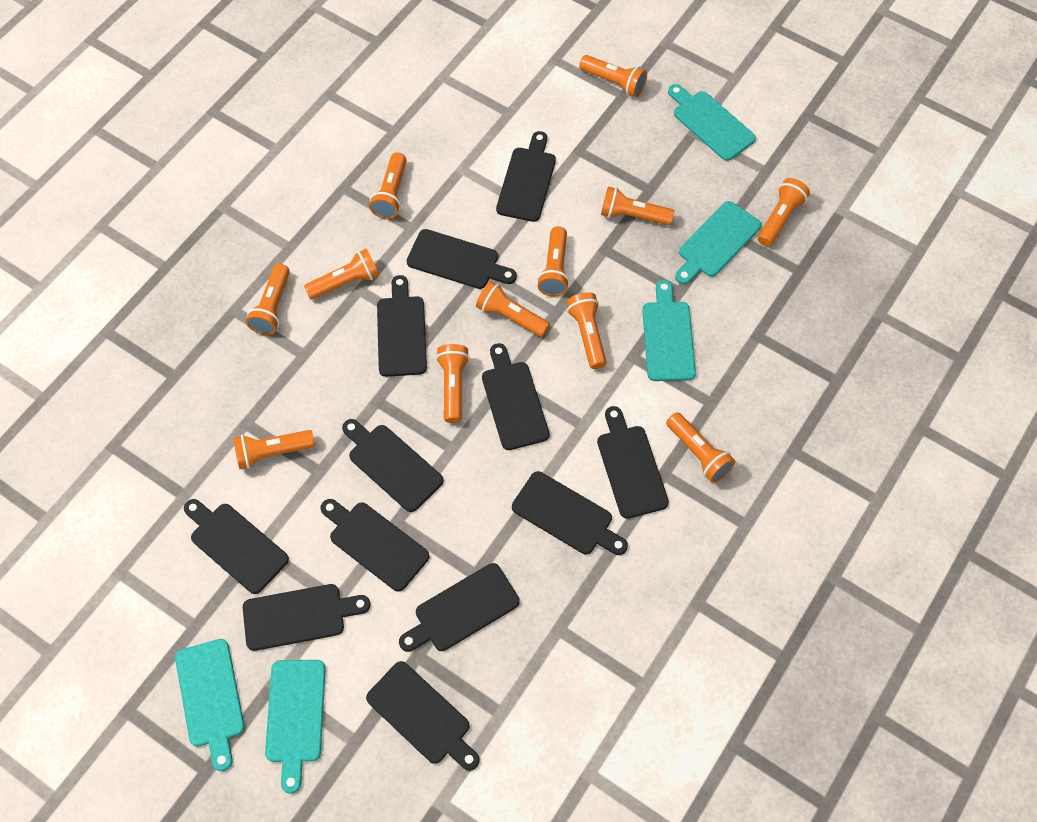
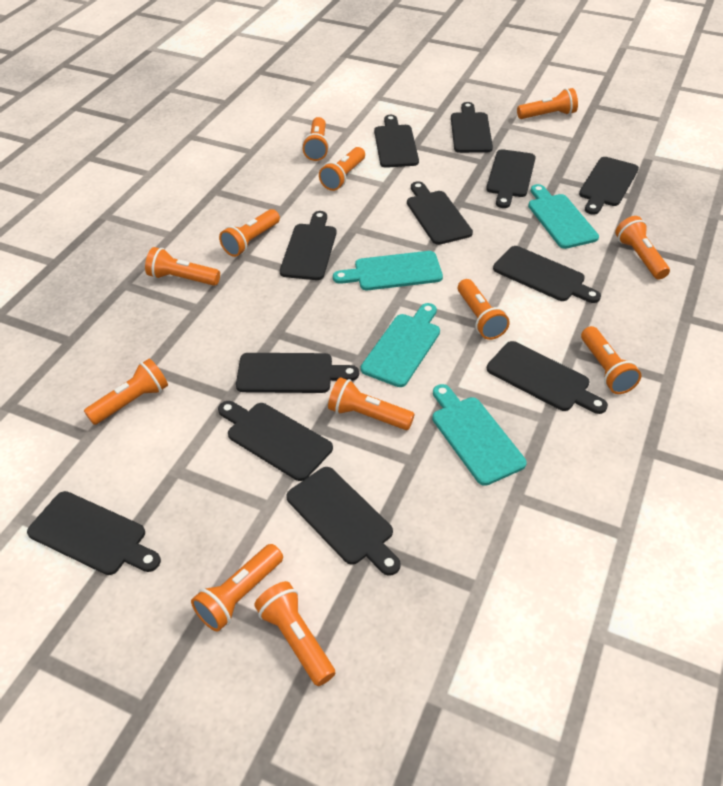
turquoise cutting board: 5 -> 4

